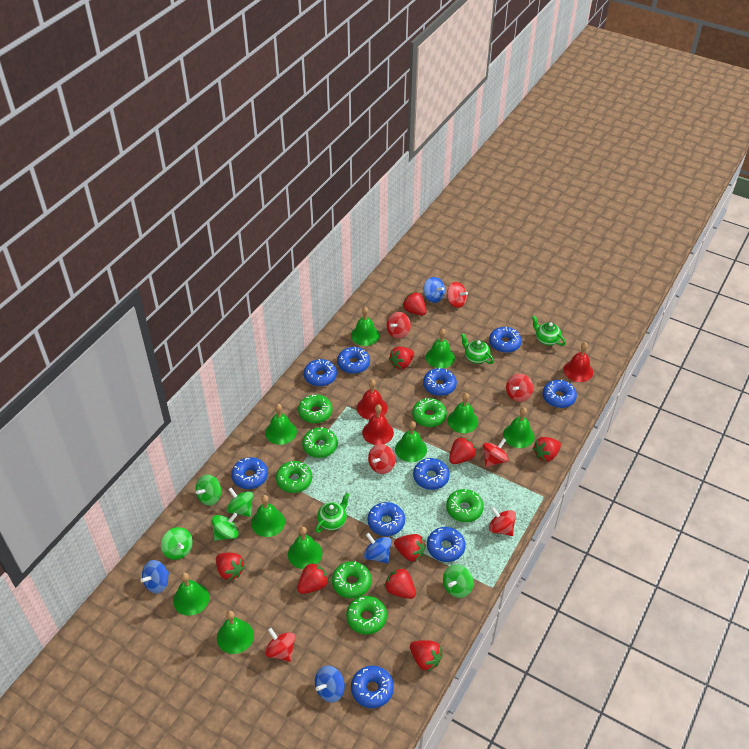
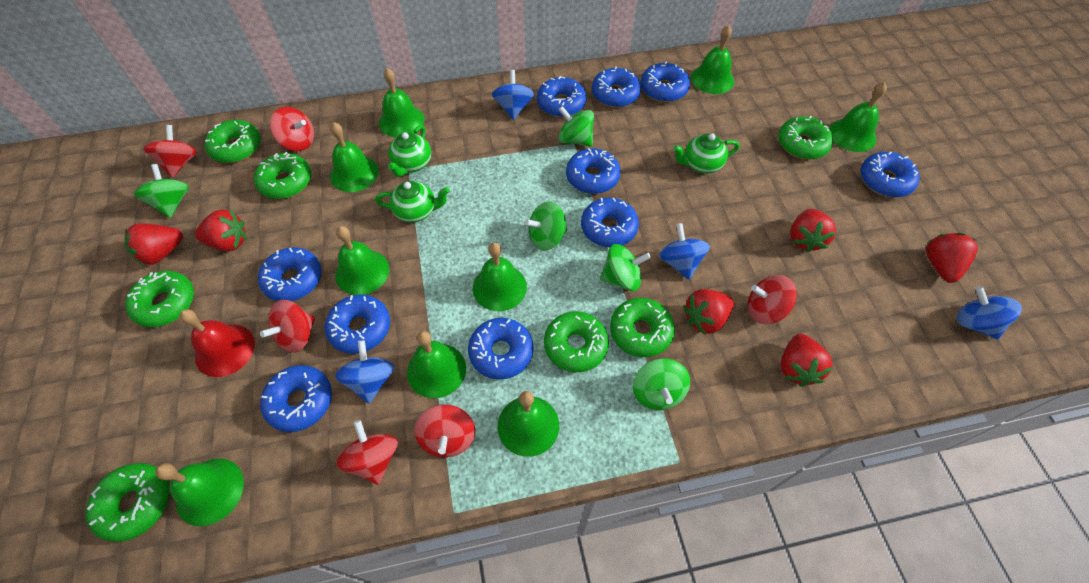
green bell: 10 -> 9
red bell: 3 -> 1
red spinning top: 7 -> 6
red strawberry: 9 -> 6

